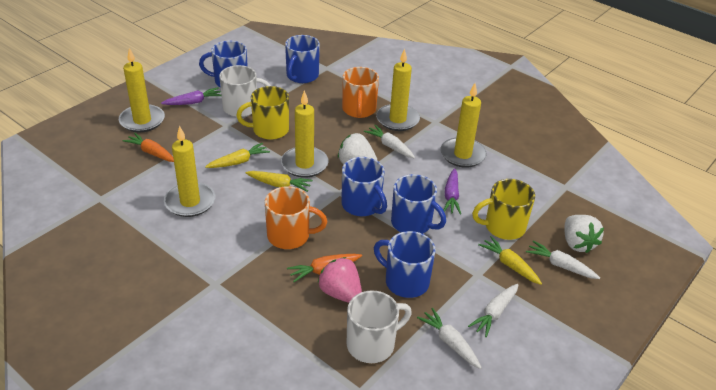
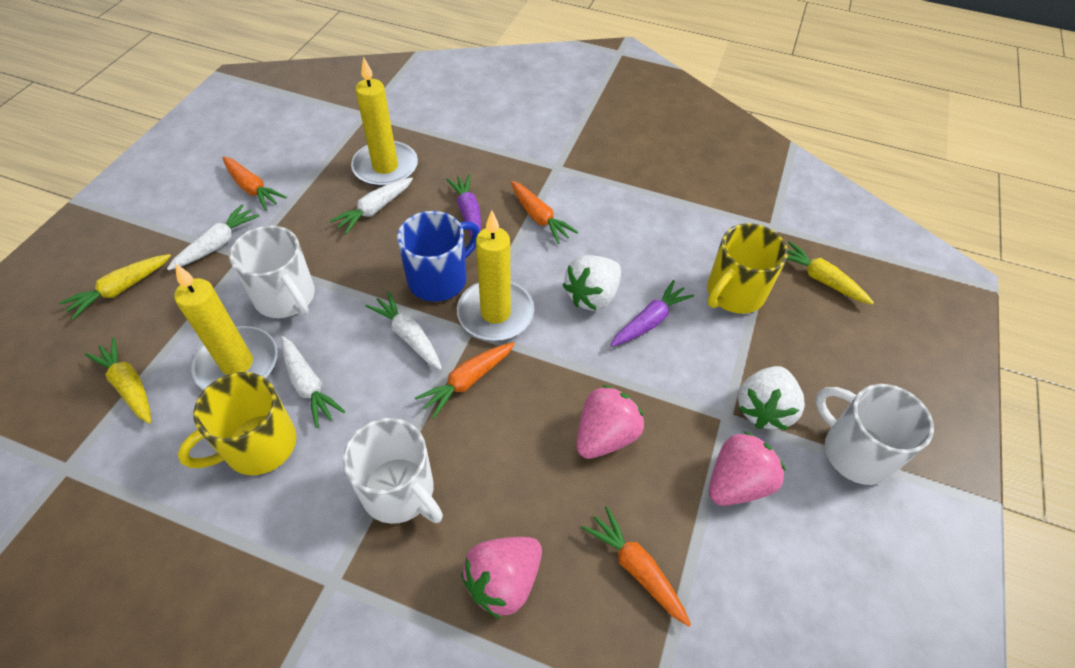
blue mug: 5 -> 1
orange carrot: 2 -> 4
orange mug: 2 -> 0
pink strawberry: 1 -> 3
white mug: 2 -> 3
yellow candle: 5 -> 3

